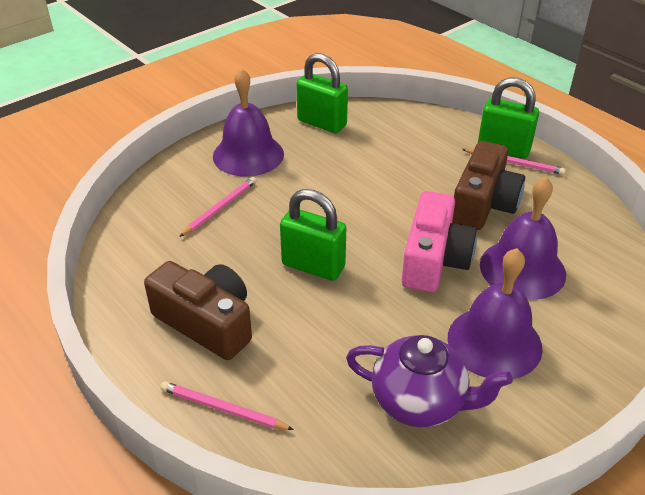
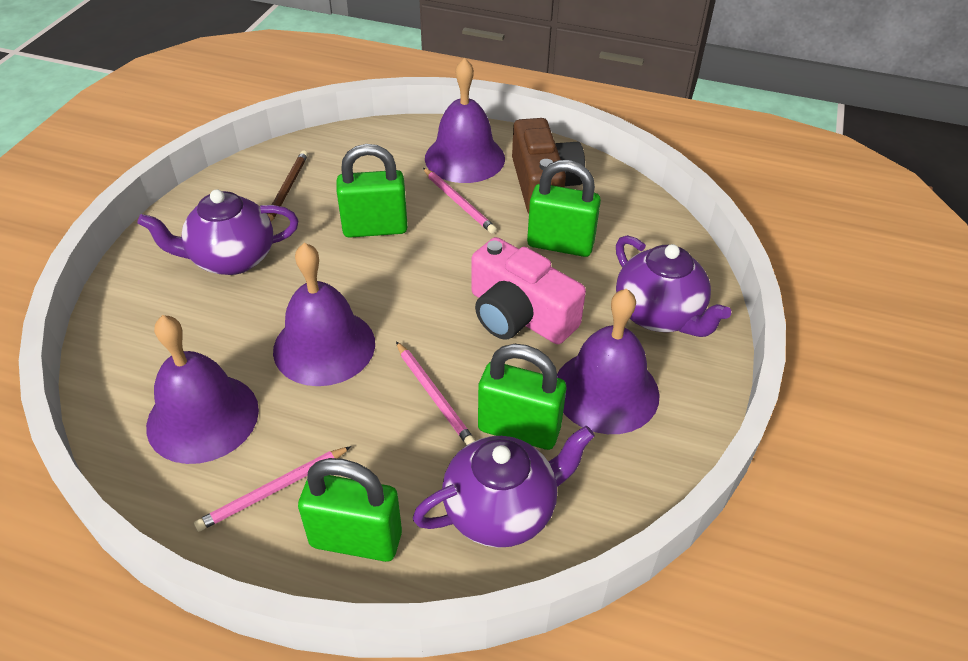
brown camera: 2 -> 1
brown pencil: 0 -> 1
green padlock: 3 -> 4
purple bell: 3 -> 4
purple teapot: 1 -> 3

